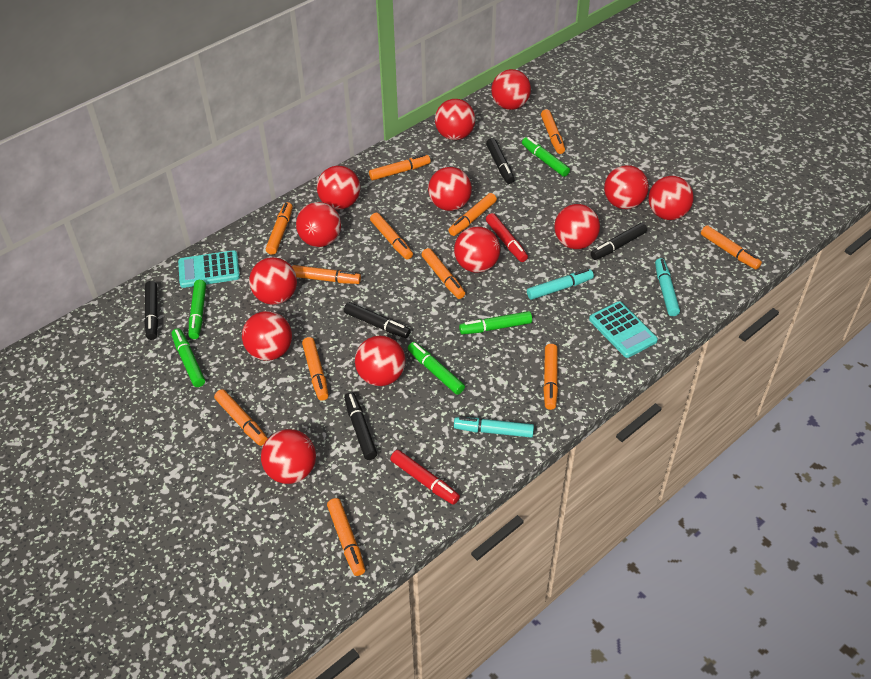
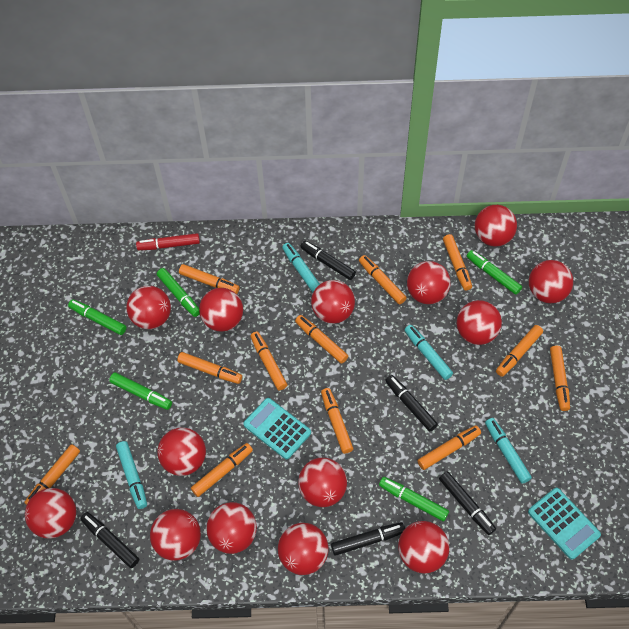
red ball: 13 -> 14
red marker: 2 -> 1
turquoise marker: 3 -> 4

